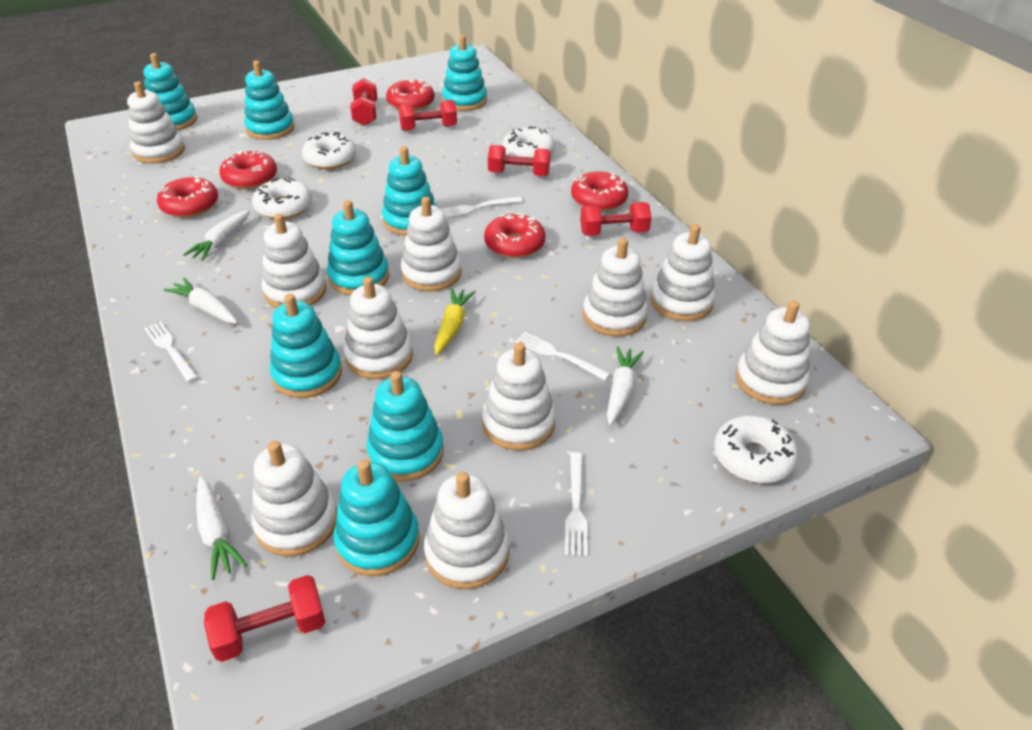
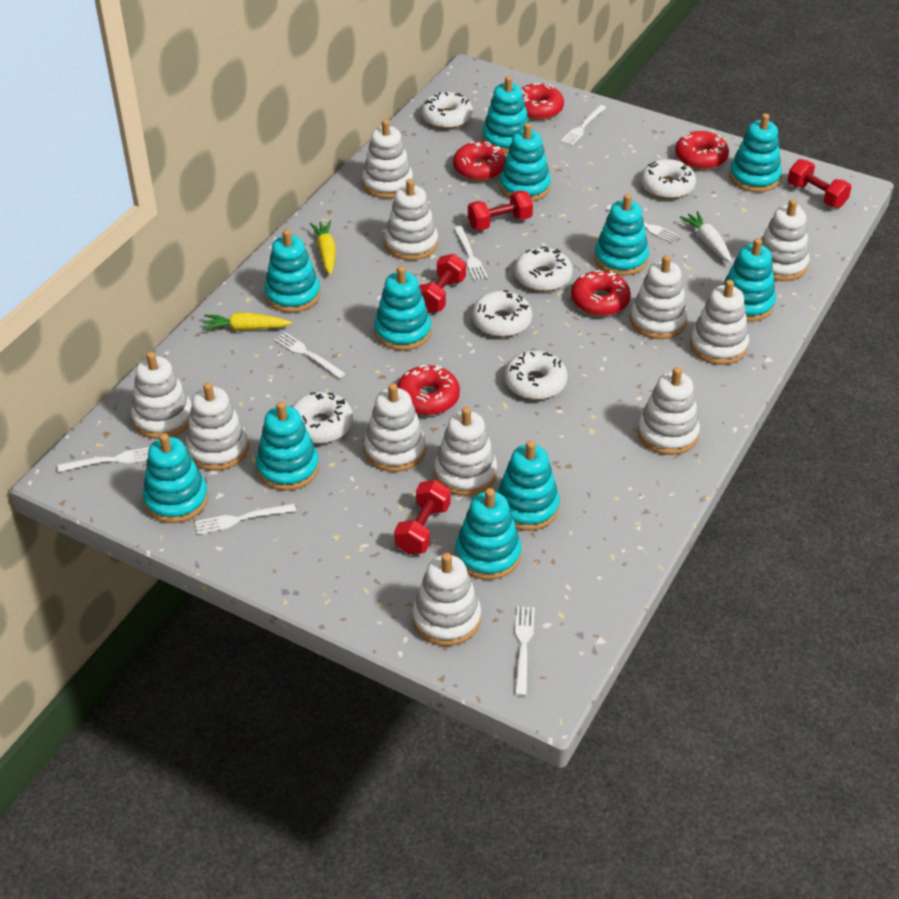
red dumbbell: 5 -> 4
turquoise stacking toy: 8 -> 11
white carrot: 4 -> 1
white donut: 4 -> 6
white fork: 4 -> 7
white stacking toy: 10 -> 11
yellow carrot: 1 -> 2

